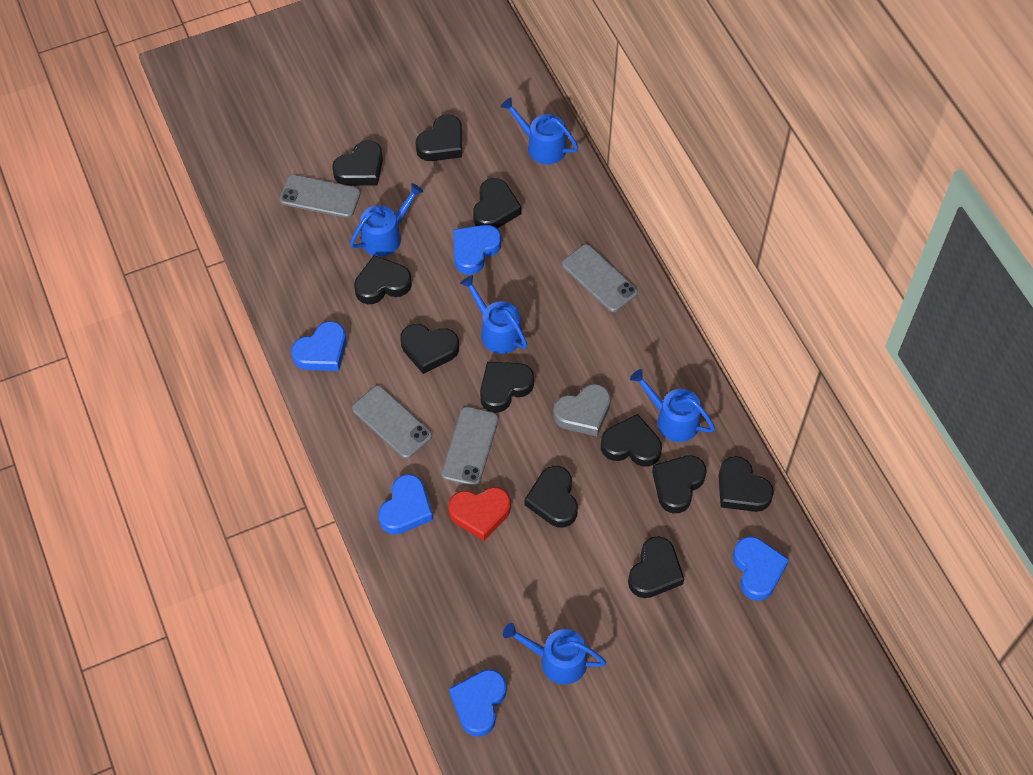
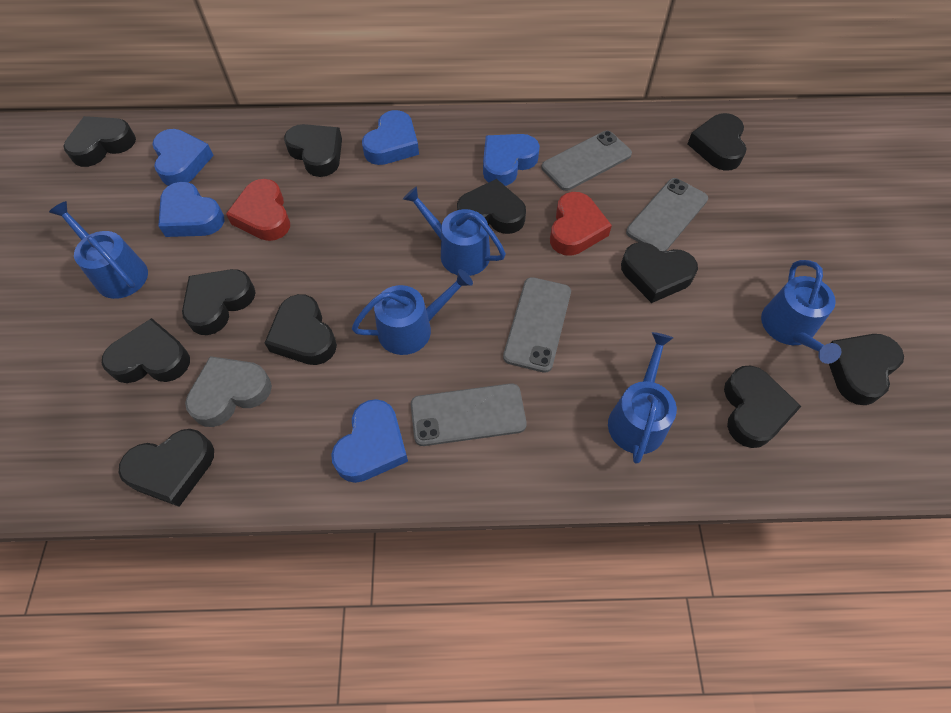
red heart: 1 -> 2

